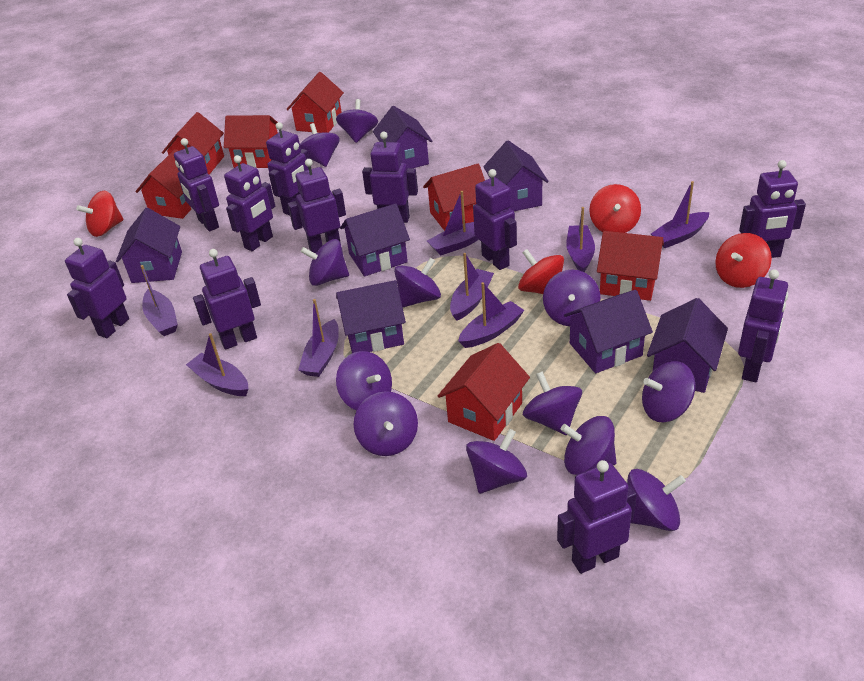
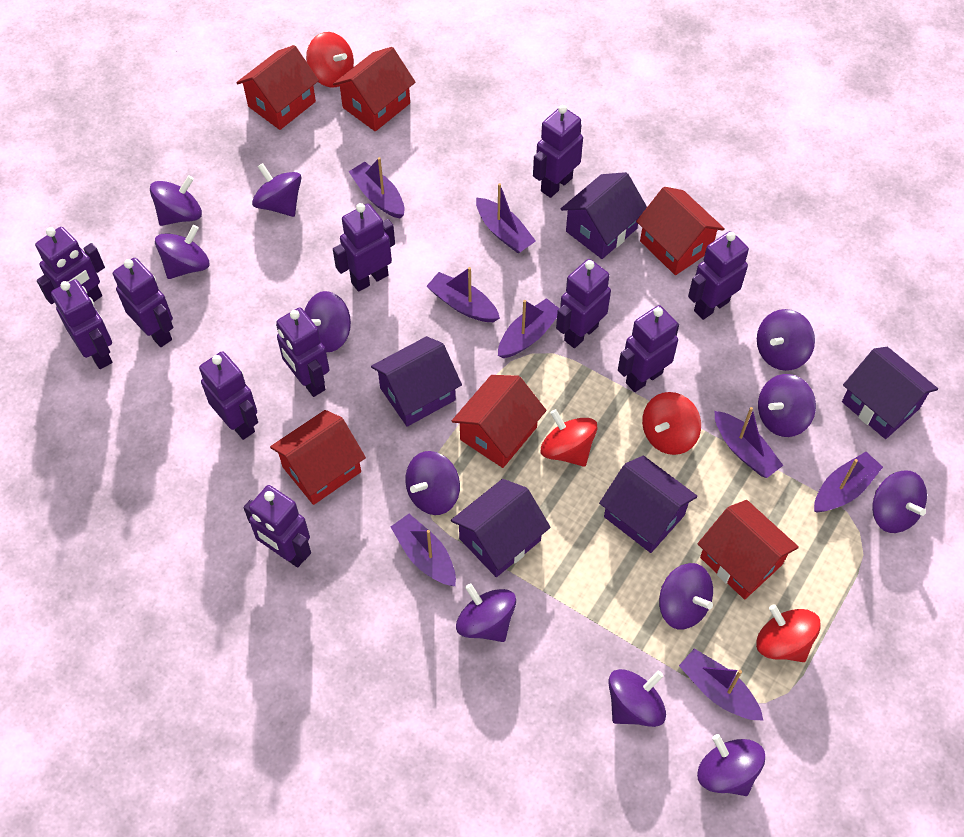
purple house: 7 -> 5
red house: 7 -> 6

